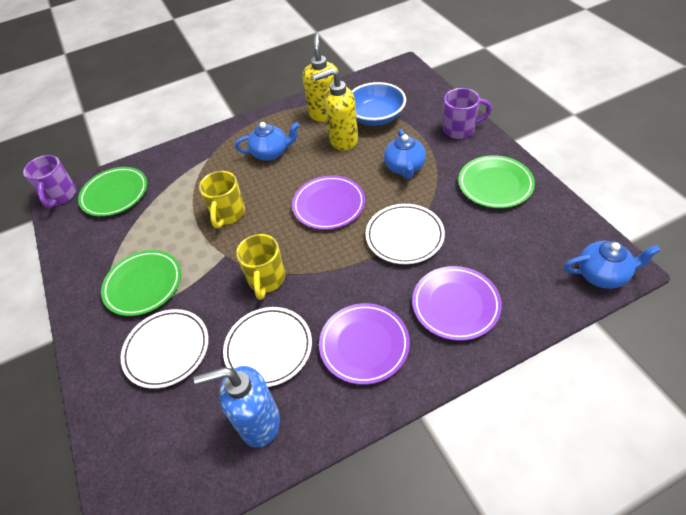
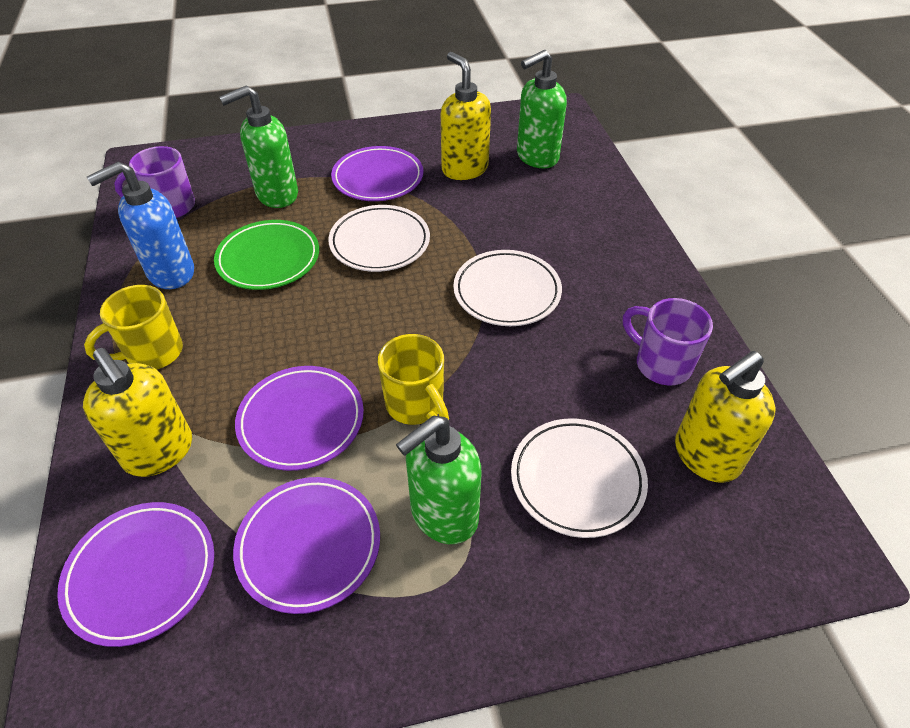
blue bowl: 1 -> 0
blue teapot: 3 -> 0
green plate: 3 -> 1
green soap dispenser: 0 -> 3
purple plate: 3 -> 4
yellow soap dispenser: 2 -> 3

